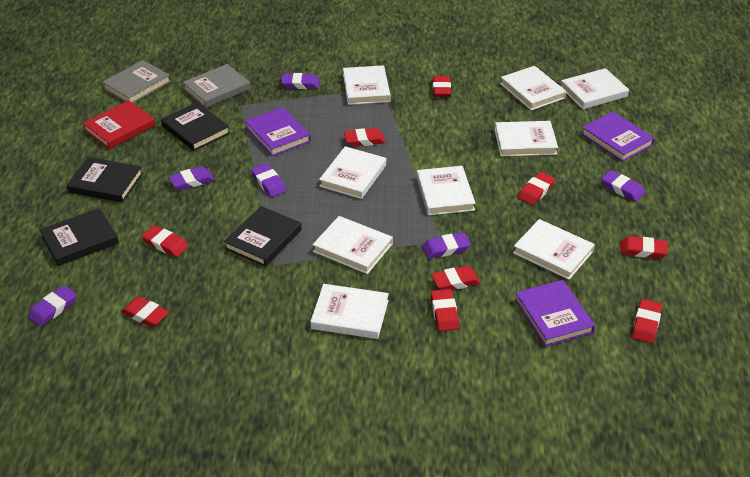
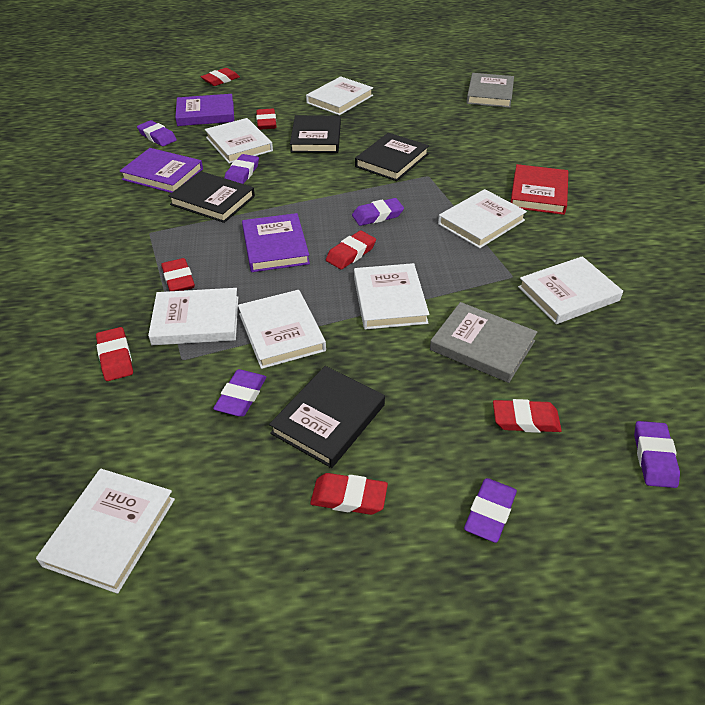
red eraser: 9 -> 7
white book: 9 -> 8

